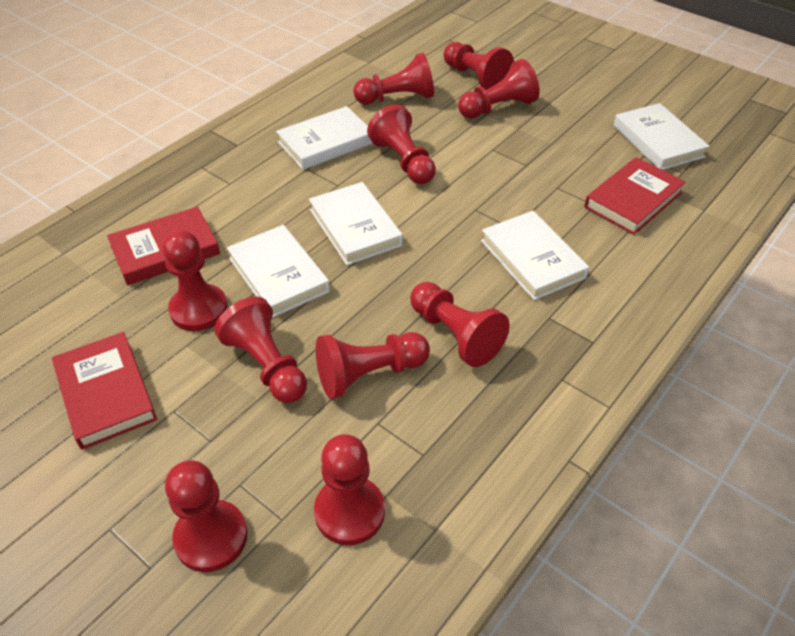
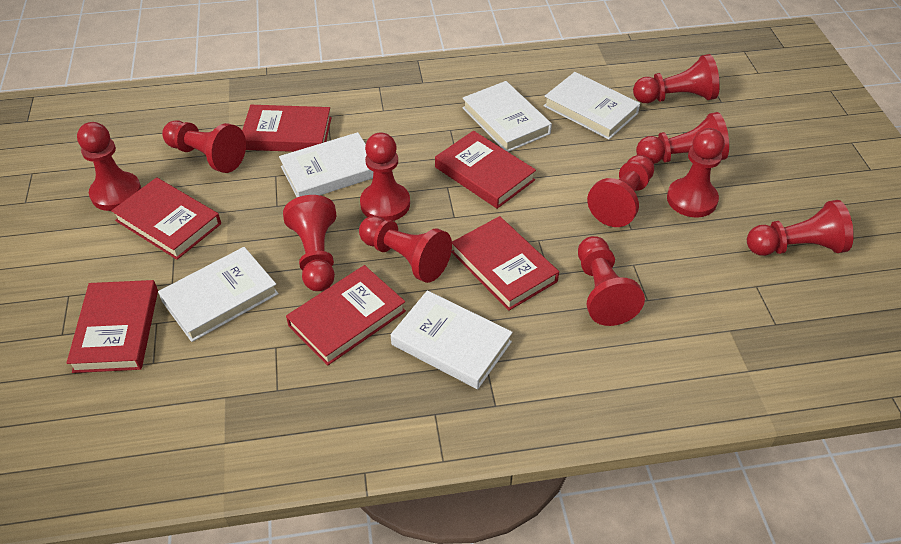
red book: 3 -> 6
red pawn: 10 -> 11

